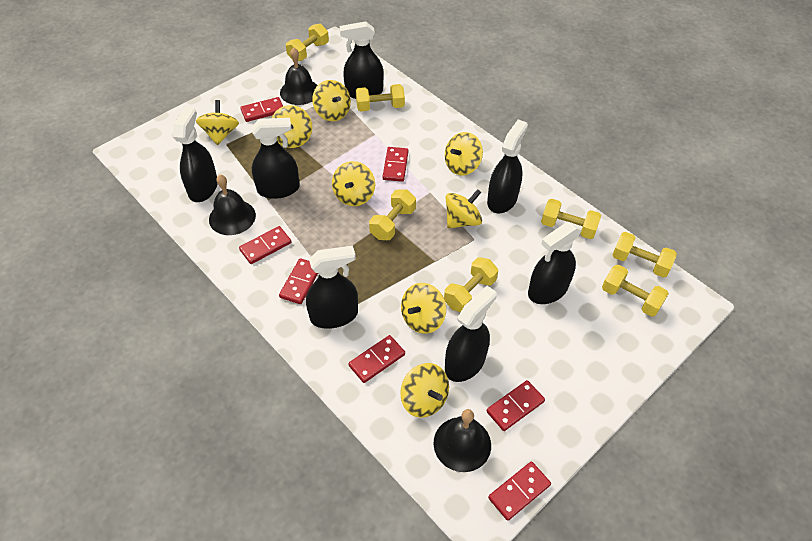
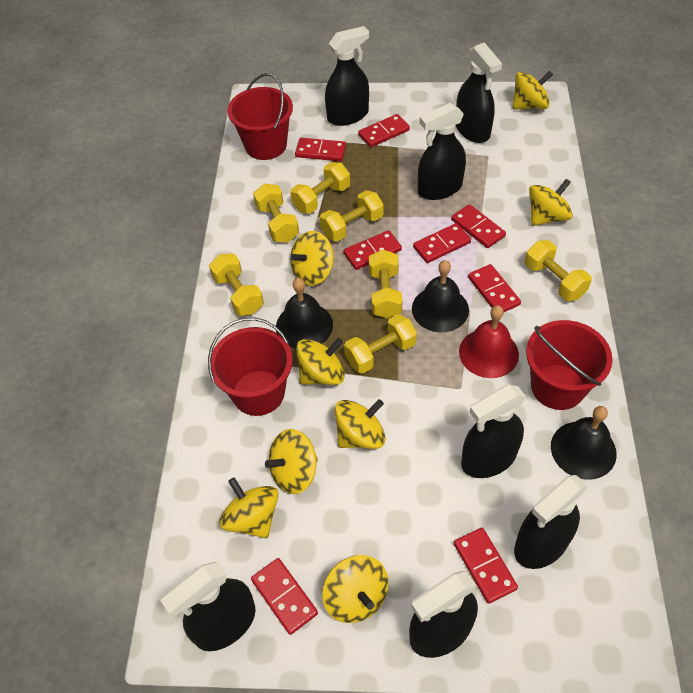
red bell: 0 -> 1
red bucket: 0 -> 3
red domino: 7 -> 8

